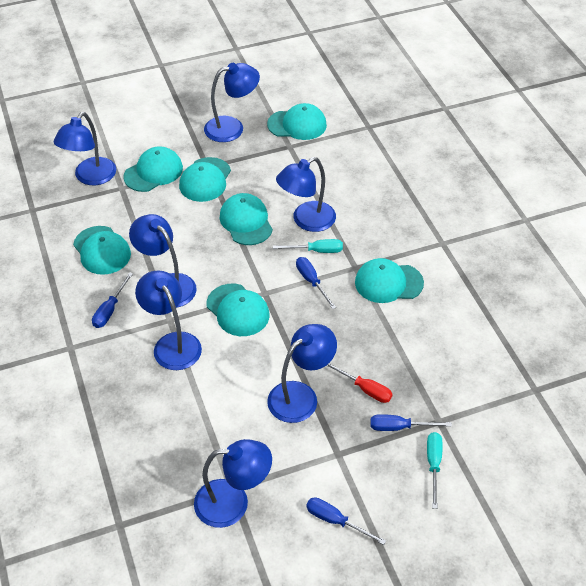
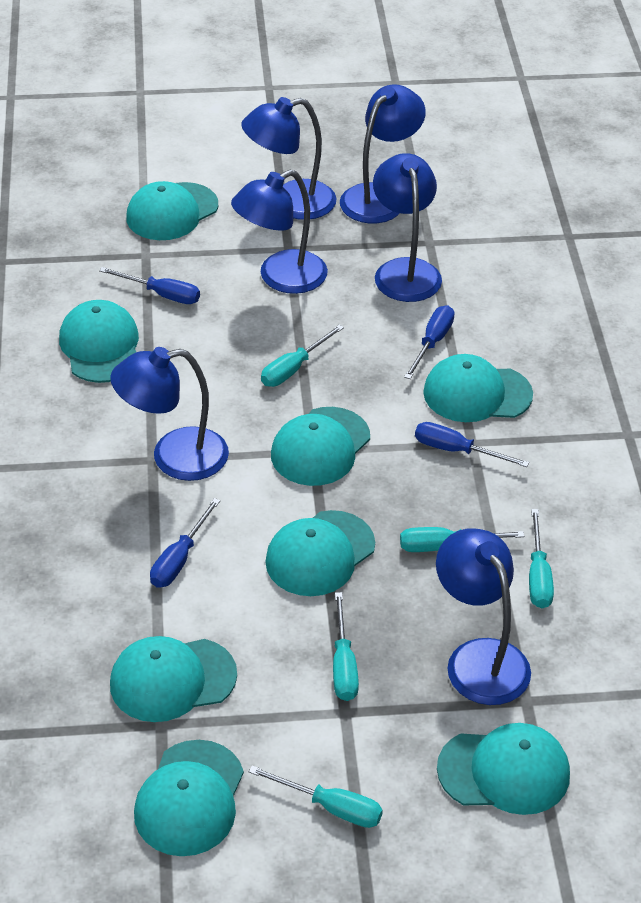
blue lamp: 7 -> 6
red screwdriver: 1 -> 0
turquoise cap: 7 -> 8
turquoise screwdriver: 2 -> 5

